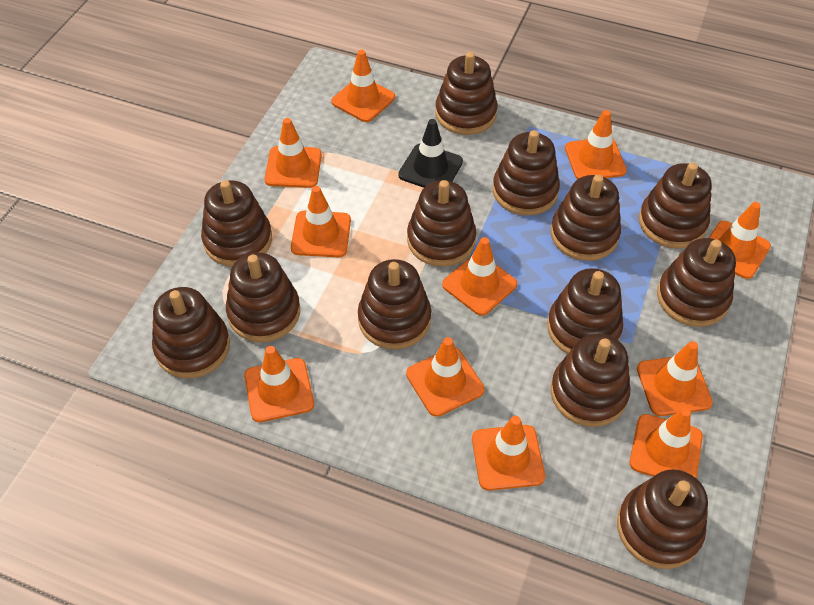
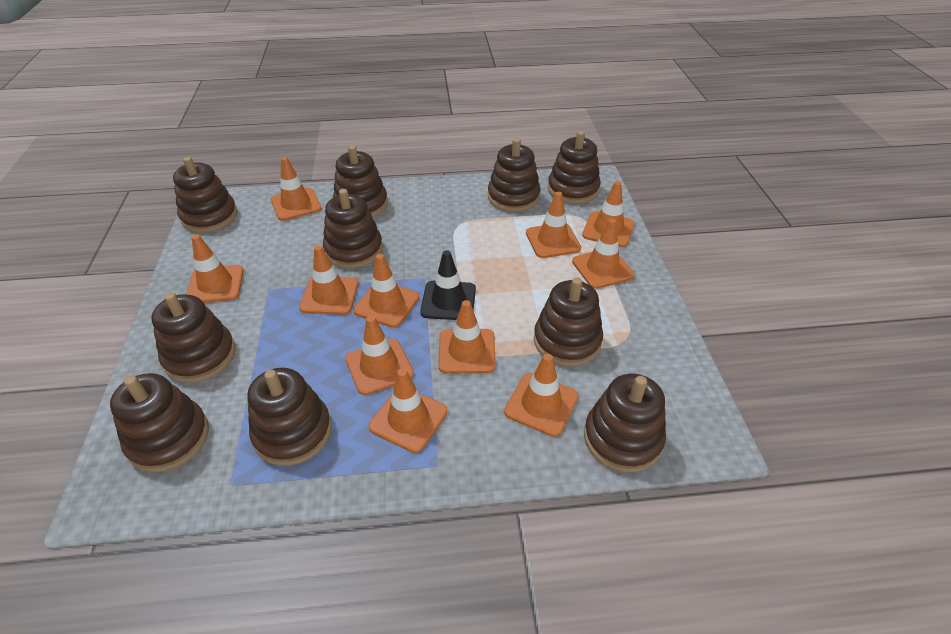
brown stacking toy: 13 -> 10

